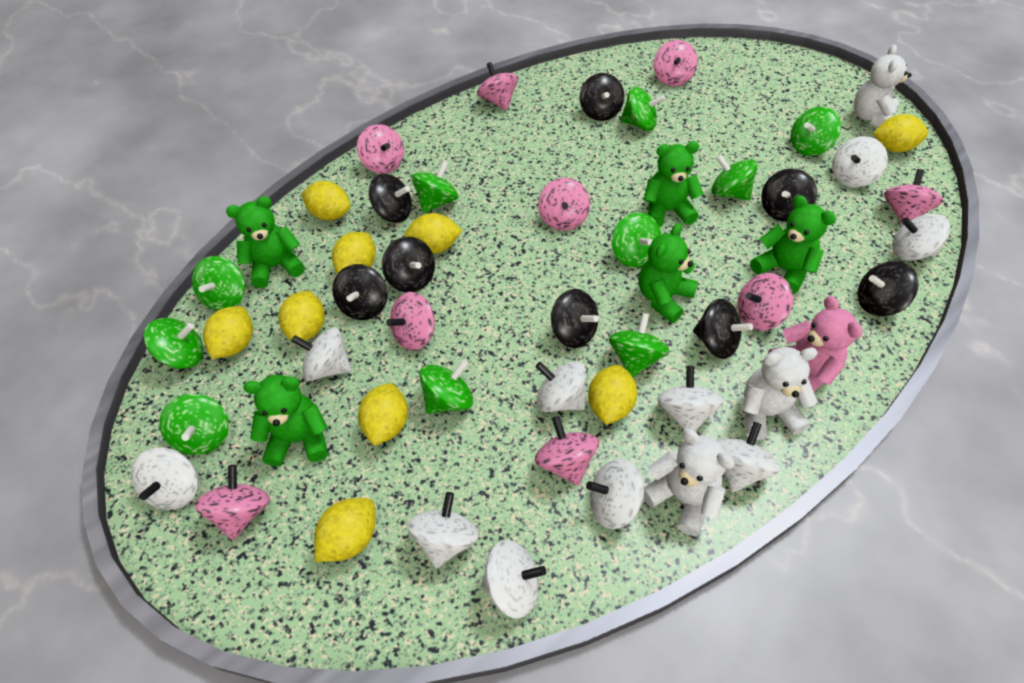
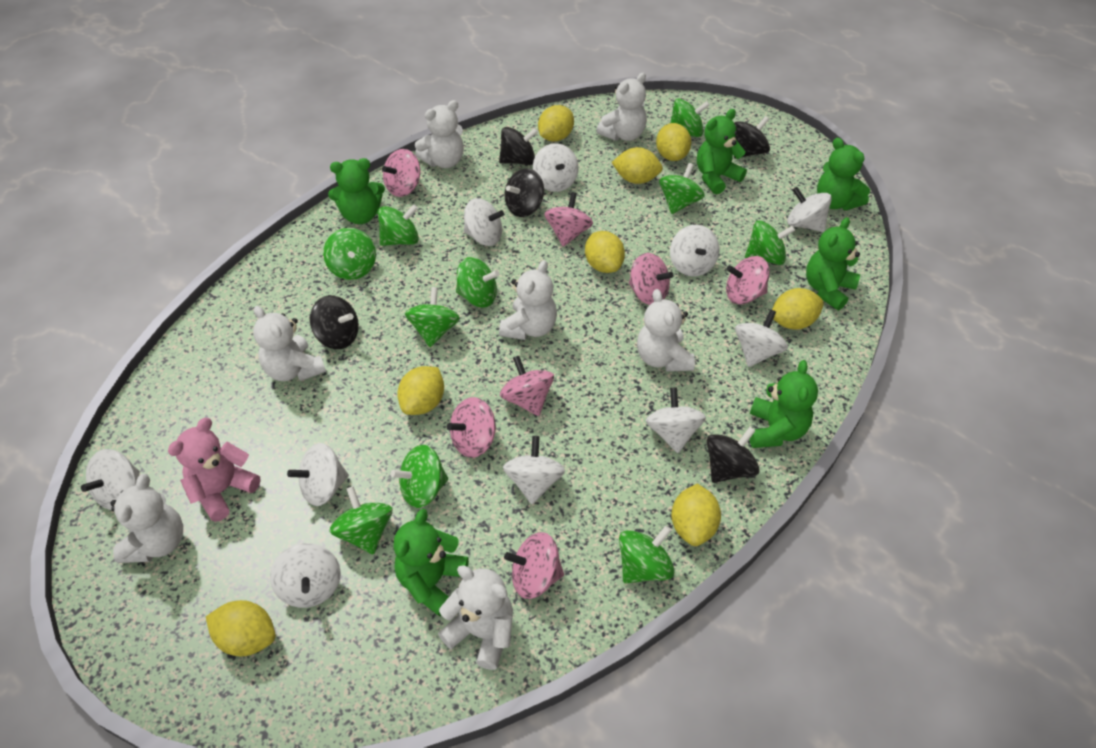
black spinning top: 8 -> 5
green teddy bear: 5 -> 6
pink spinning top: 9 -> 7
white teddy bear: 3 -> 7
yellow lemon: 9 -> 8

